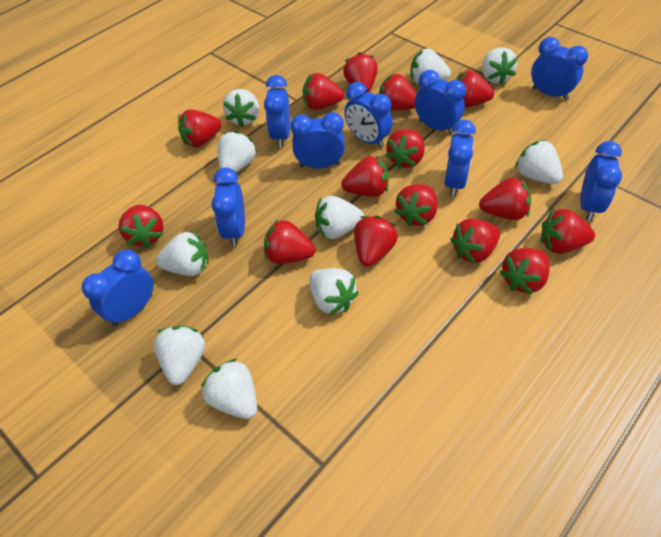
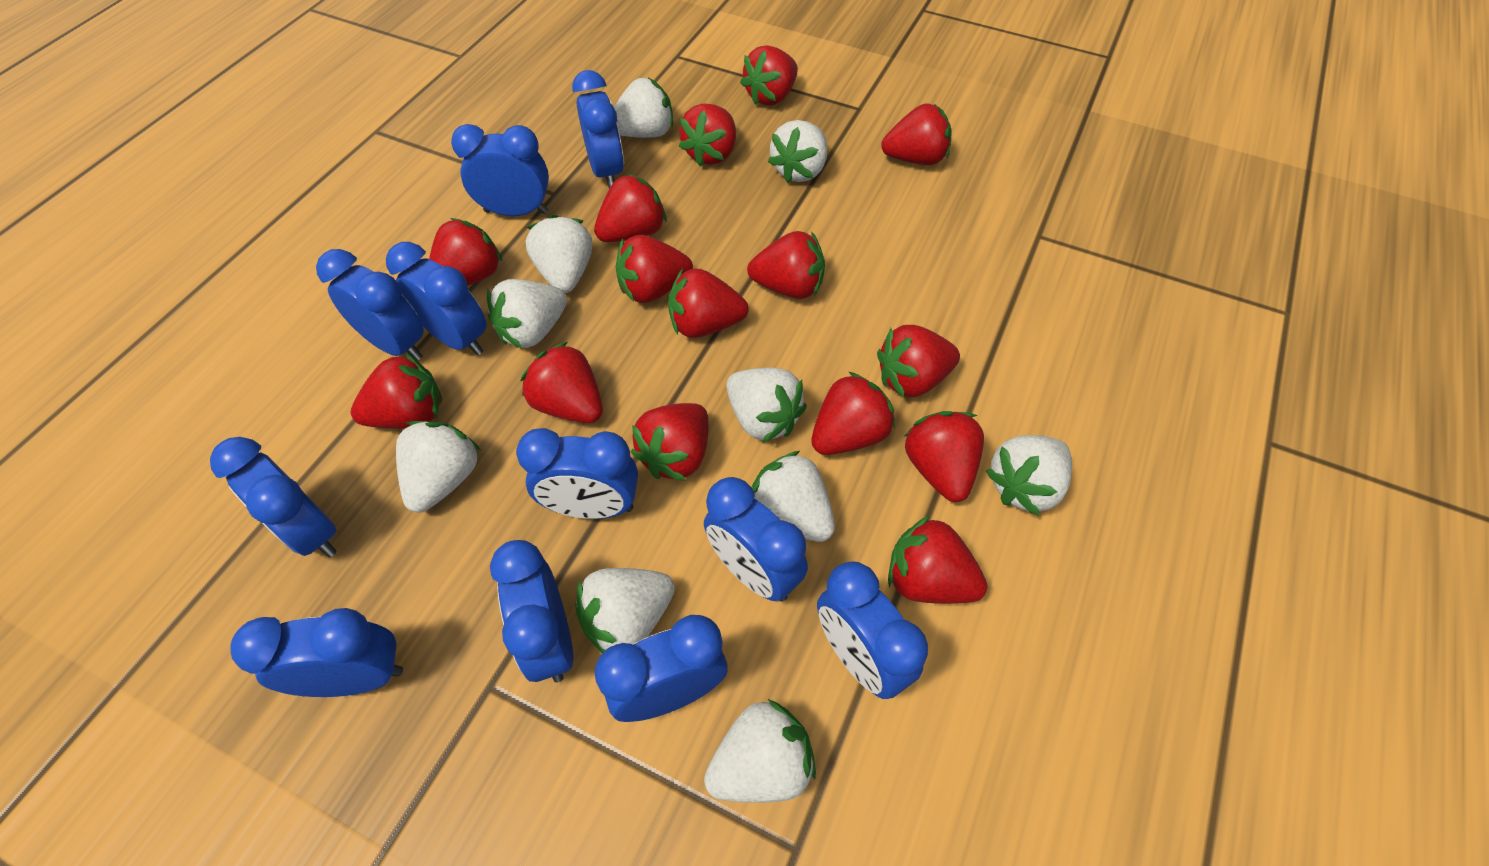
blue clock: 9 -> 11

